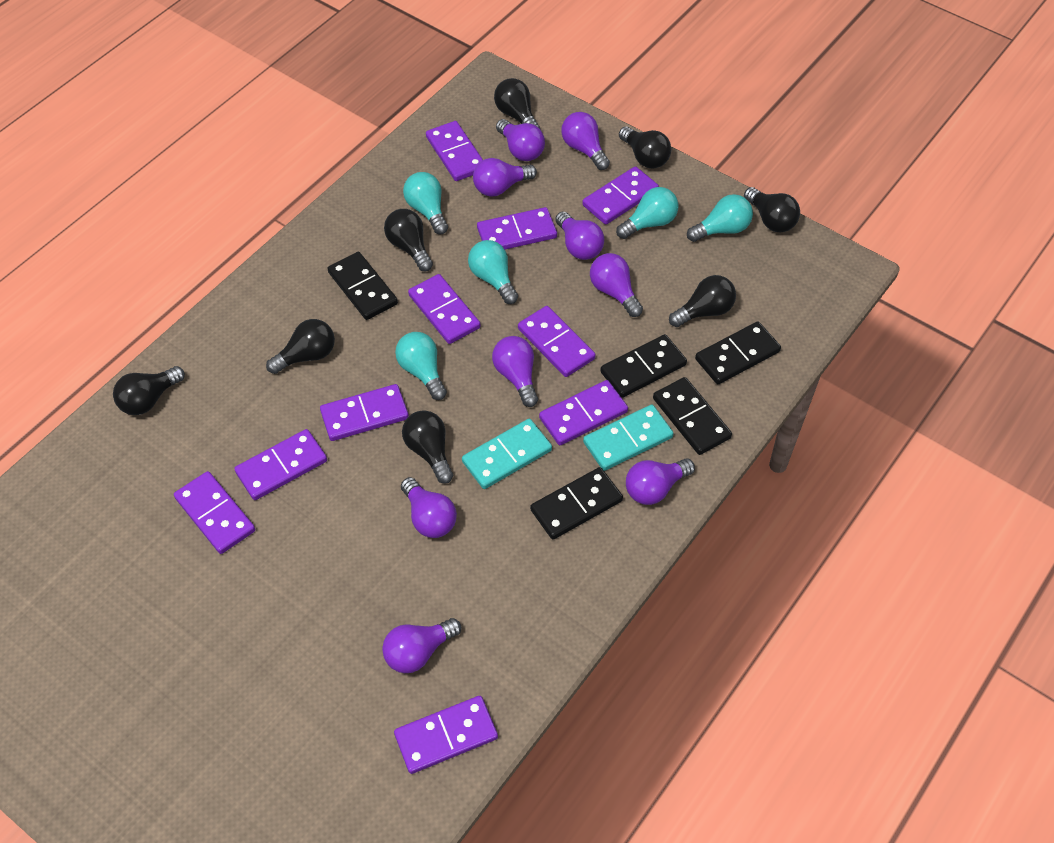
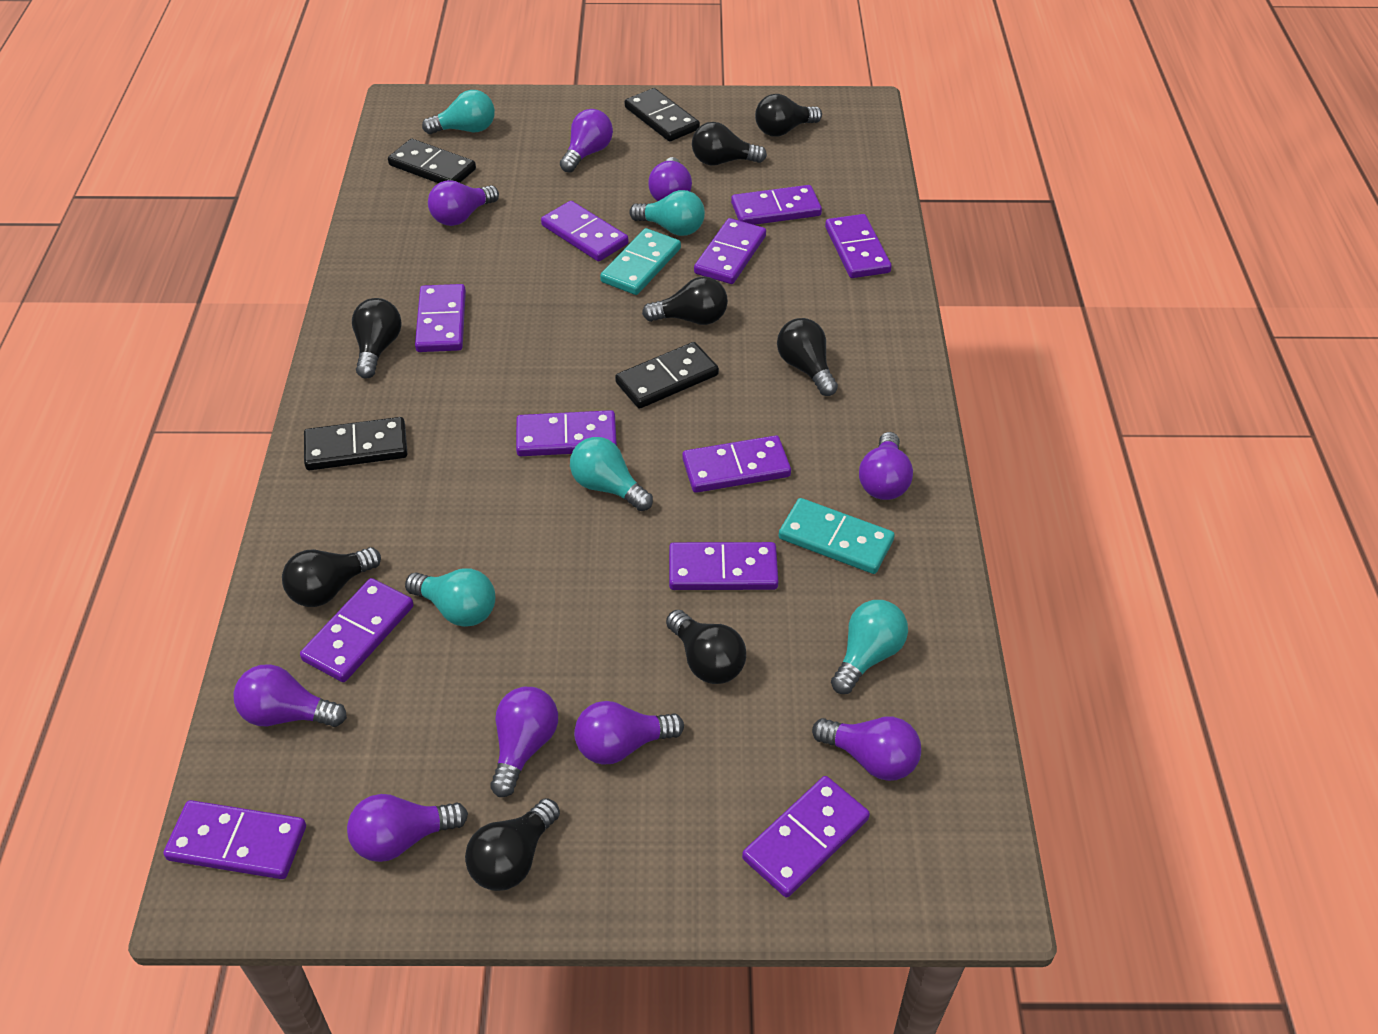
black domino: 5 -> 4
purple domino: 10 -> 11

